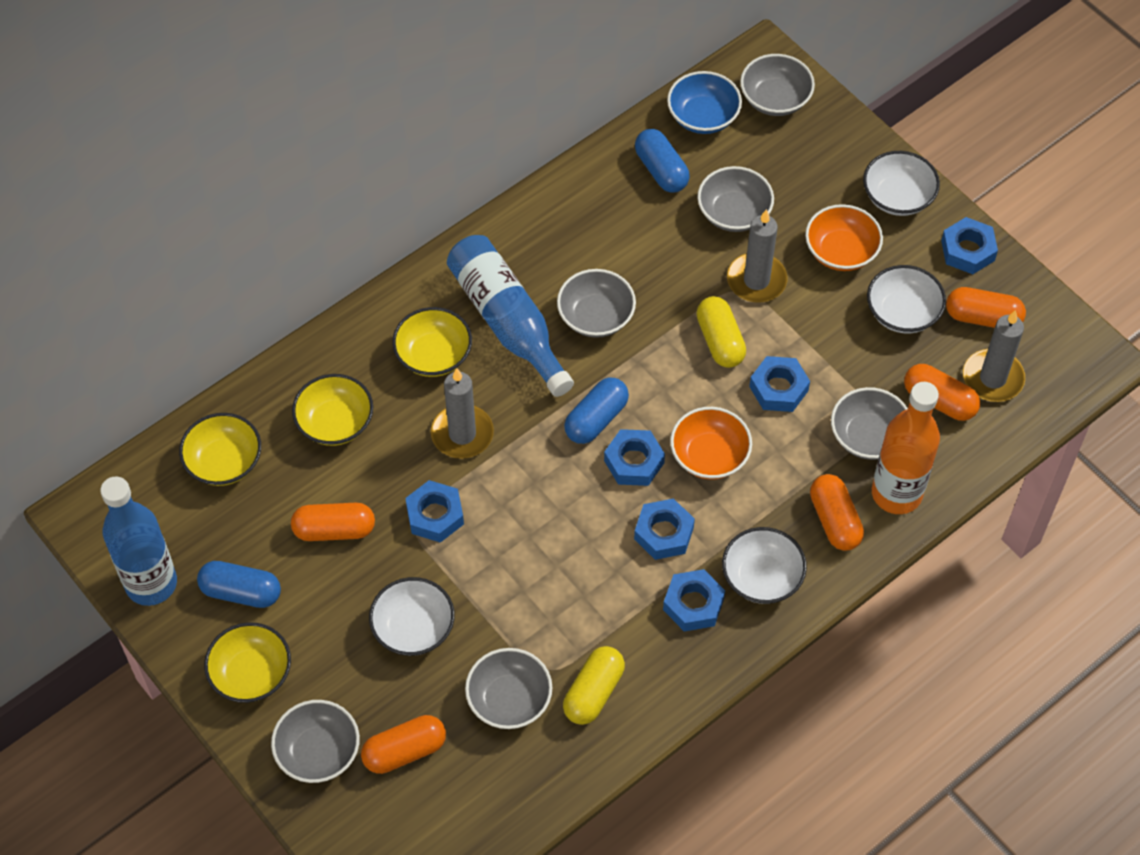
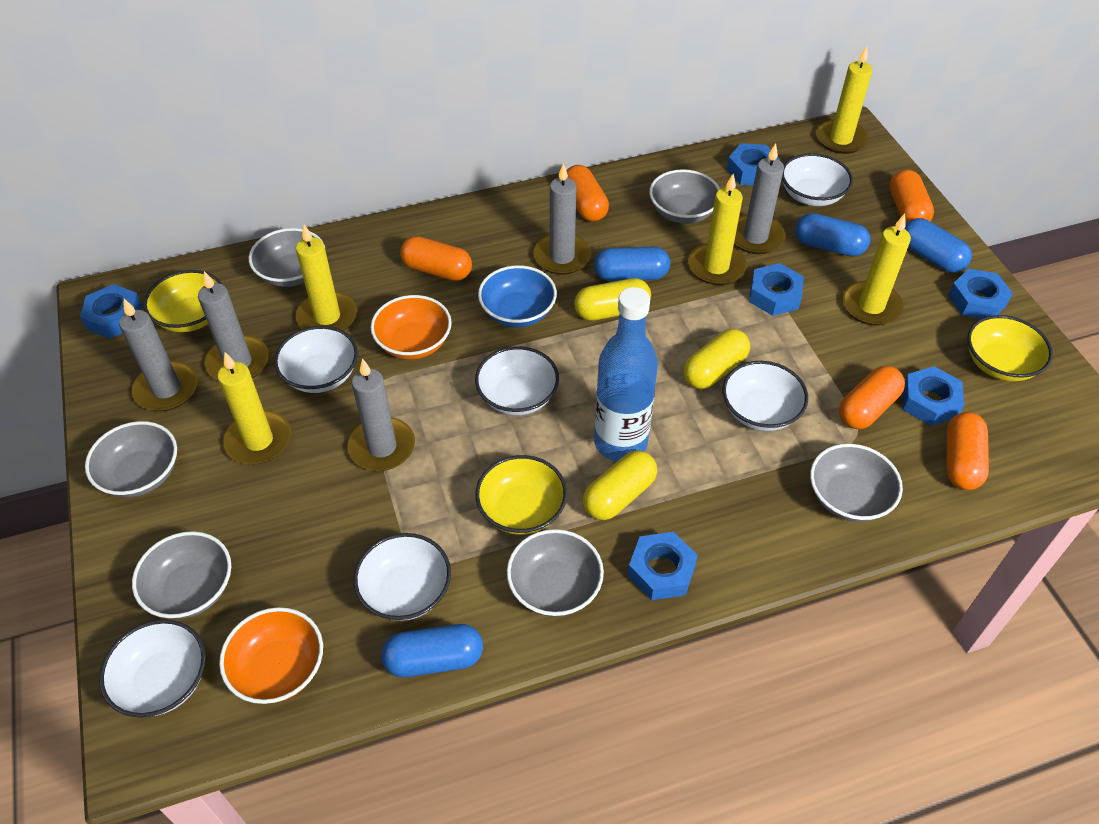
blue bottle: 2 -> 1
blue capsule: 3 -> 4
grey candle: 3 -> 5
orange bottle: 1 -> 0
white bowl: 4 -> 6
yellow bowl: 4 -> 3
yellow candle: 0 -> 5
yellow capsule: 2 -> 3

